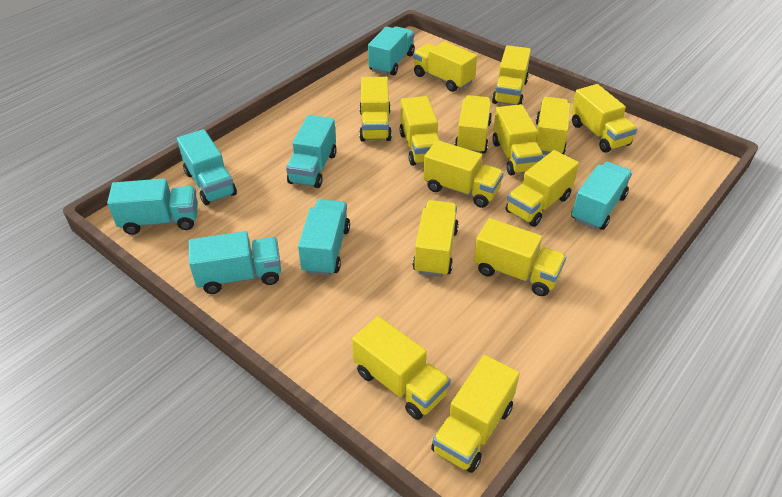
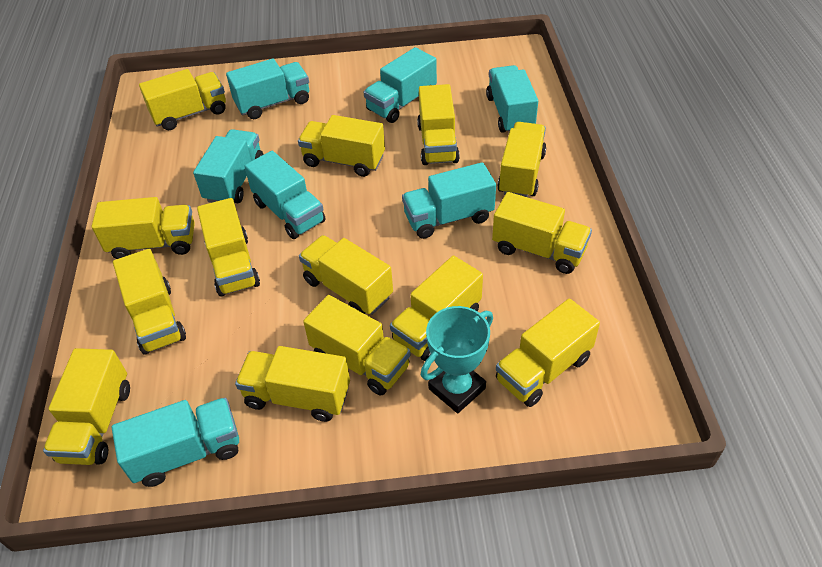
turquoise trophy: 0 -> 1

